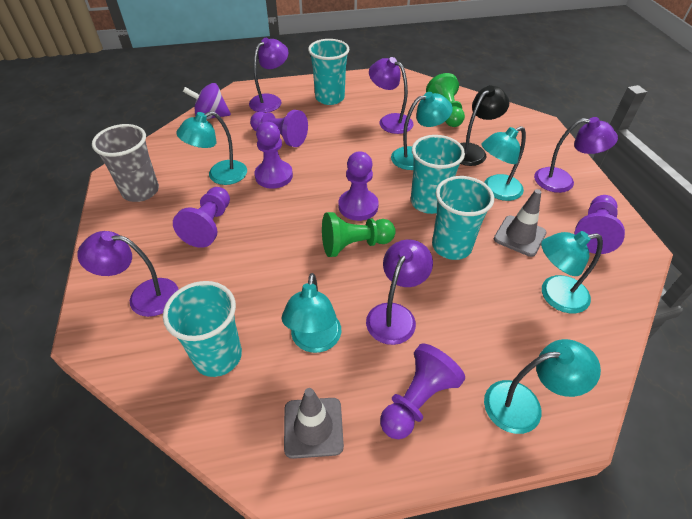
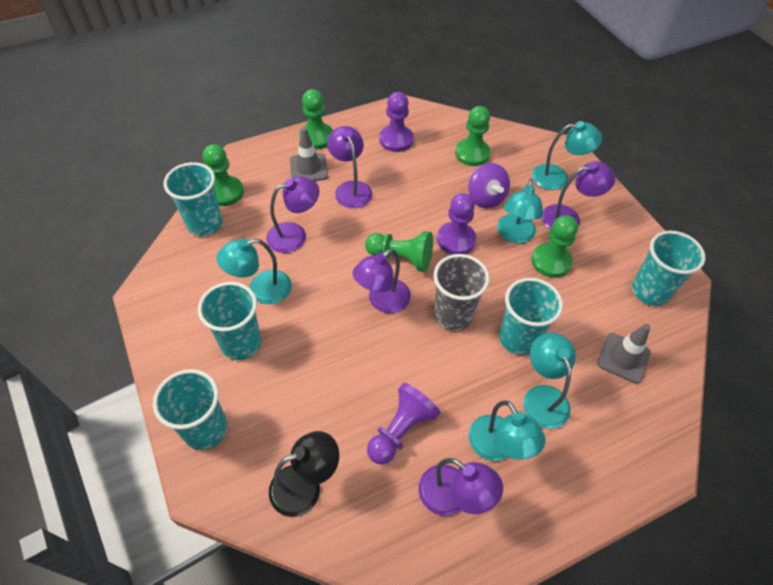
green pawn: 2 -> 5
purple pawn: 6 -> 3
turquoise cup: 4 -> 5
turquoise lamp: 6 -> 5

